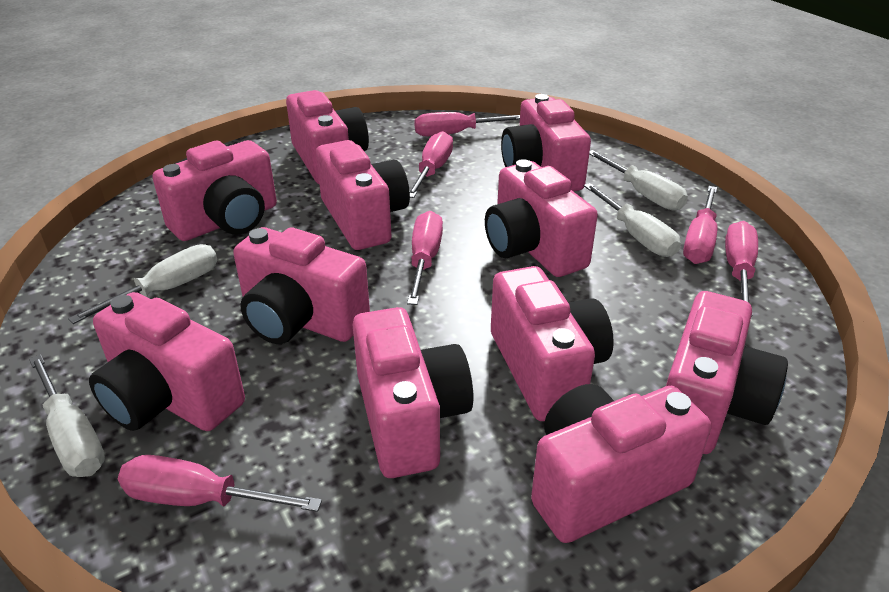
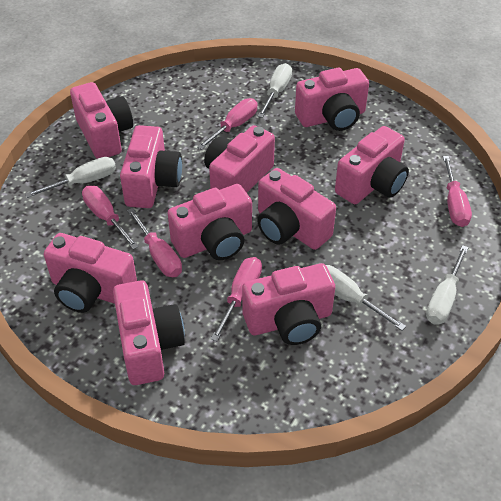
pink camera: 11 -> 10
pink screwdriver: 6 -> 5

